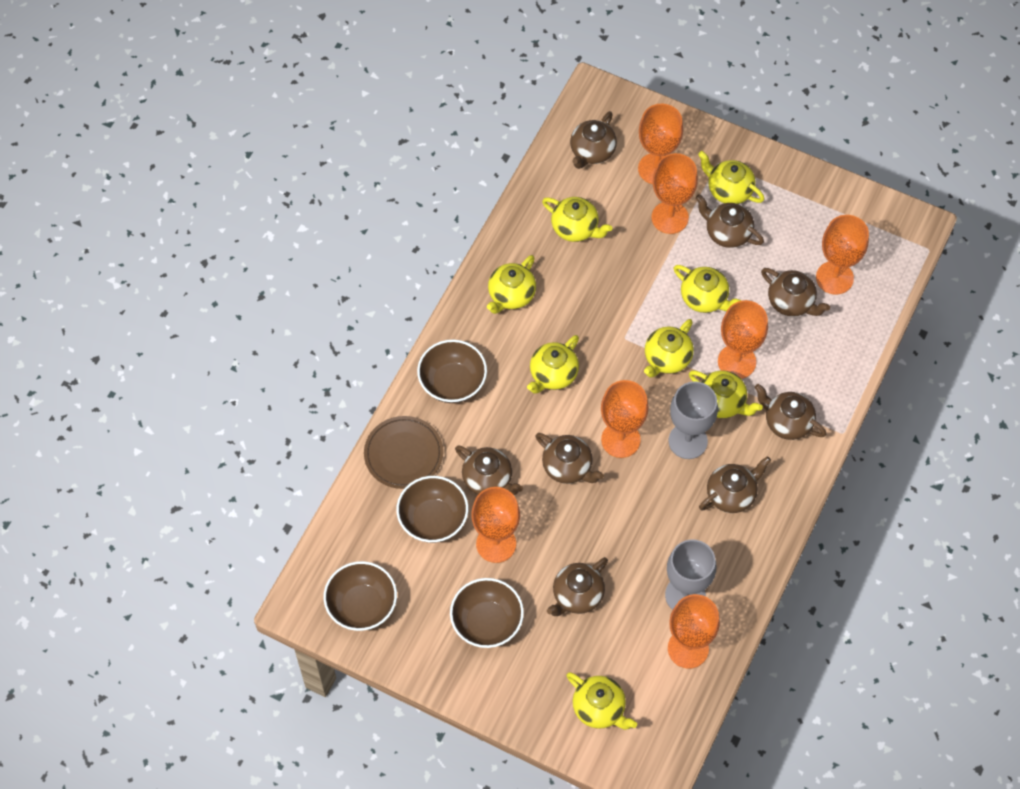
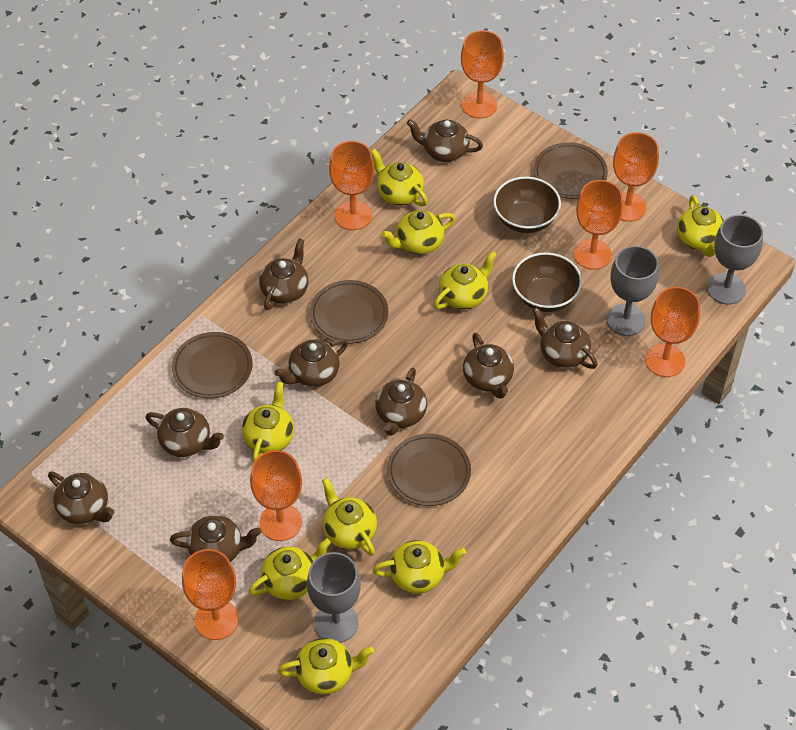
brown bowl: 4 -> 2
brown plate: 1 -> 4
brown teapot: 8 -> 9
grey goblet: 2 -> 3
yellow teapot: 8 -> 9

